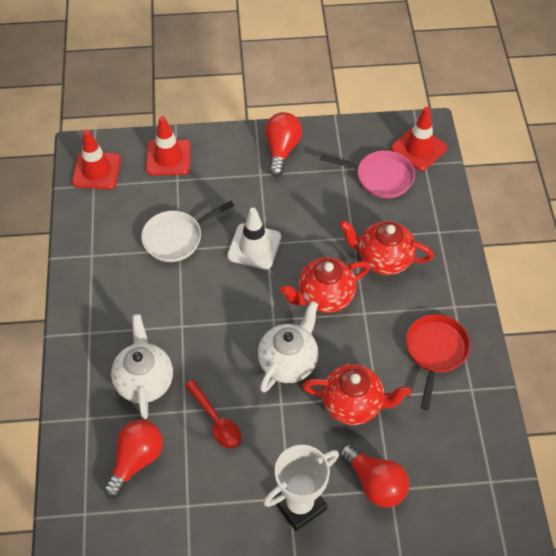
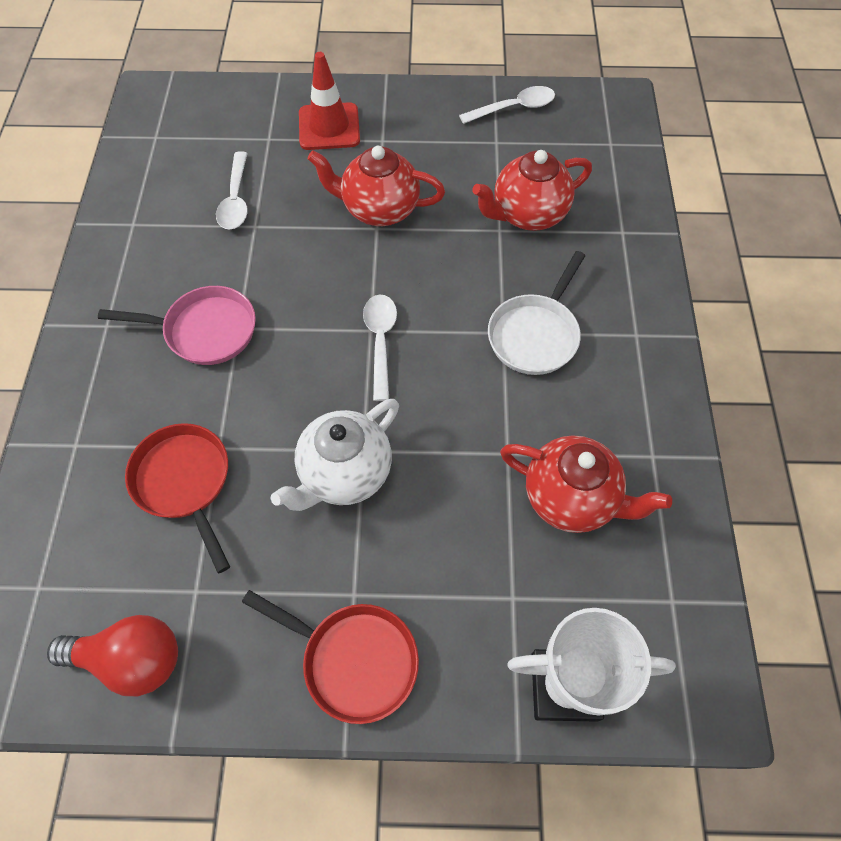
red light bulb: 3 -> 1
red pan: 1 -> 2
red spoon: 1 -> 0
red traffic cone: 3 -> 1
white spoon: 0 -> 3
white teapot: 2 -> 1
white traffic cone: 1 -> 0

